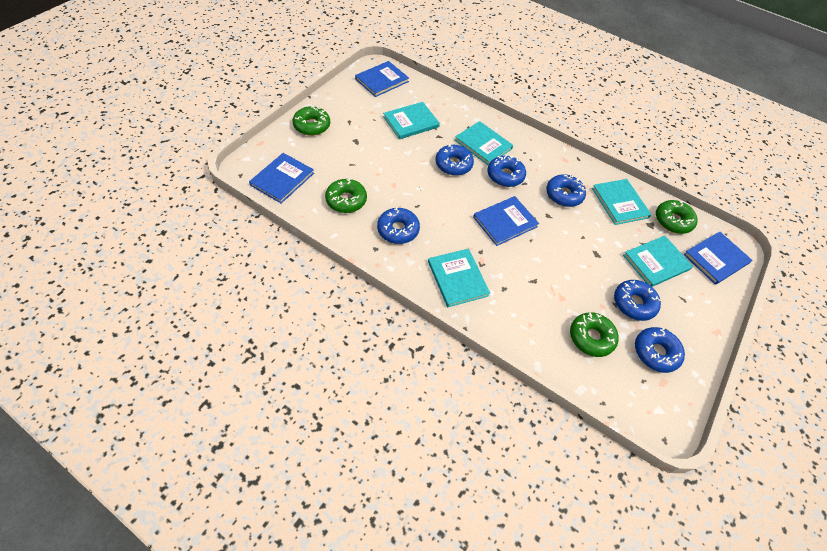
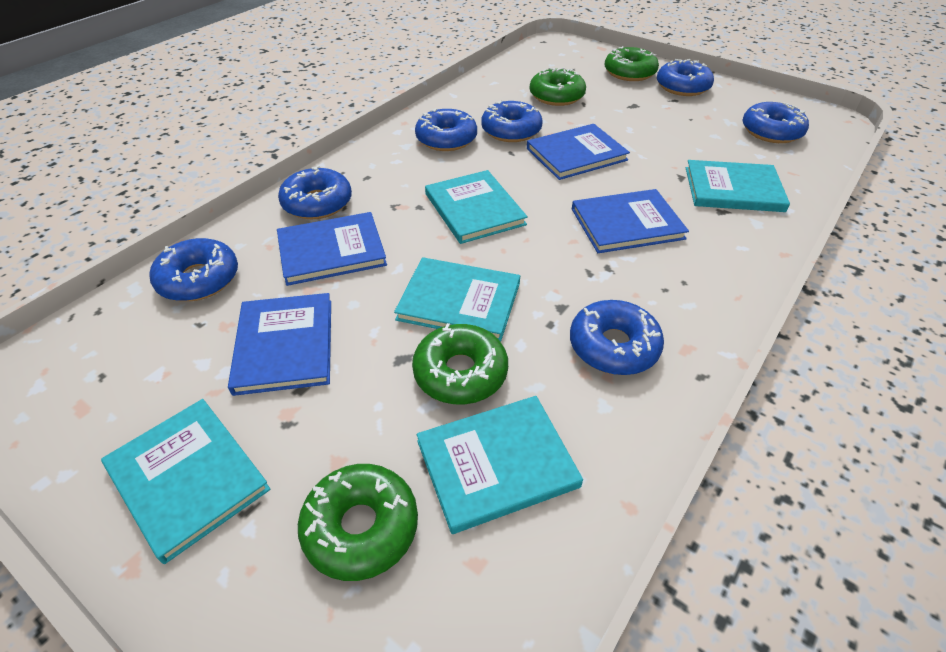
blue donut: 6 -> 7

